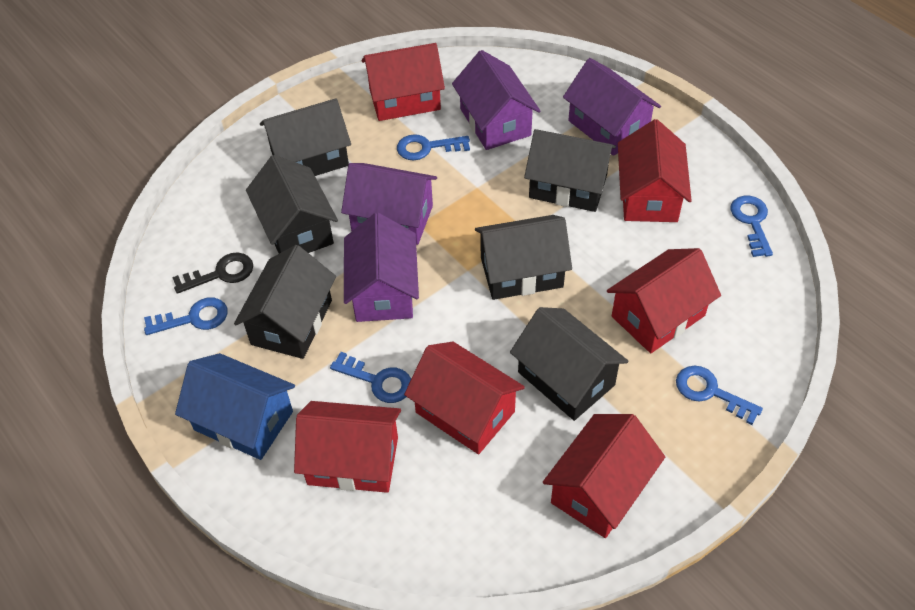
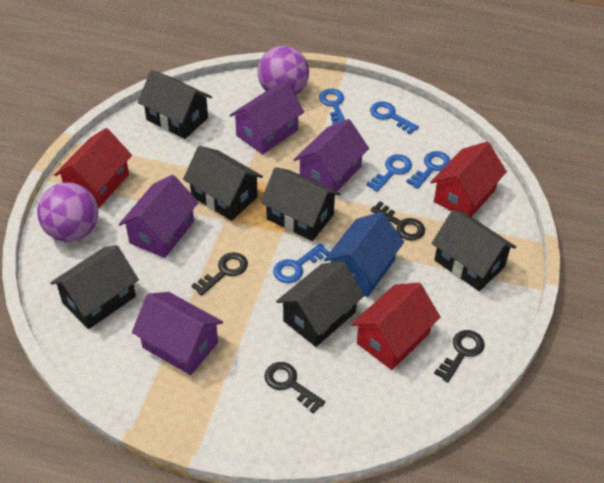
black key: 1 -> 4
purple ball: 0 -> 2
red house: 6 -> 3

